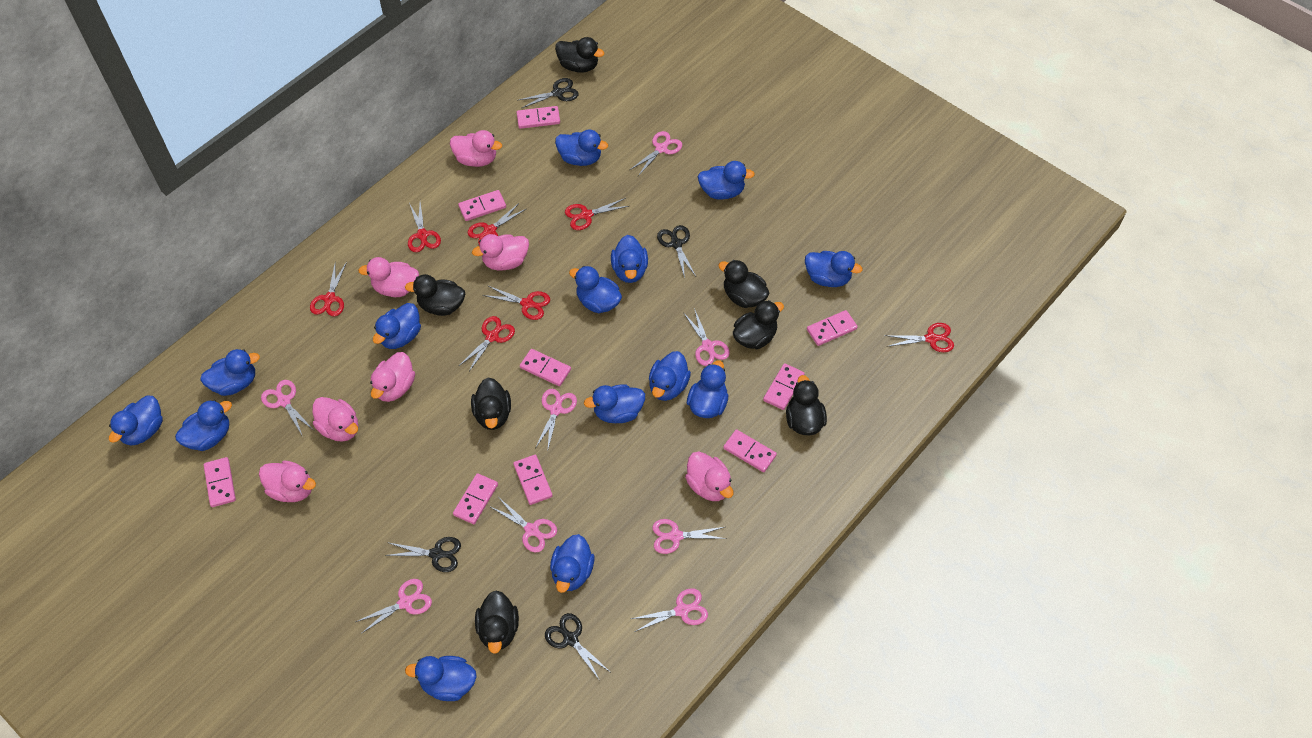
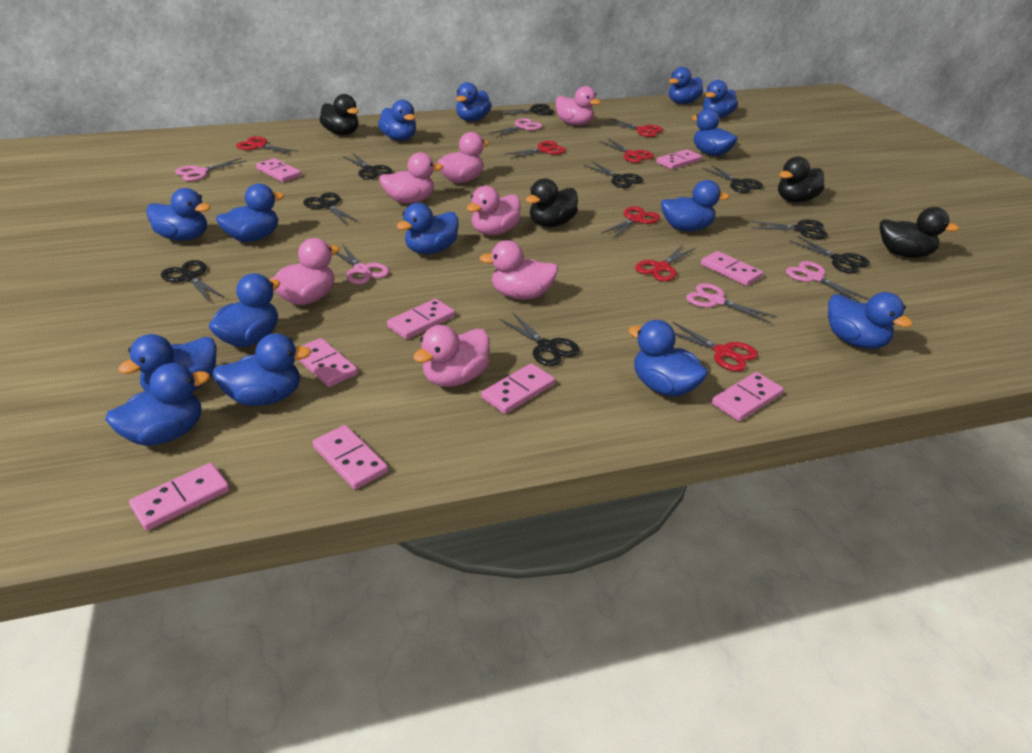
black duck: 7 -> 4
black scissors: 4 -> 9
blue duck: 14 -> 15
pink scissors: 8 -> 5

